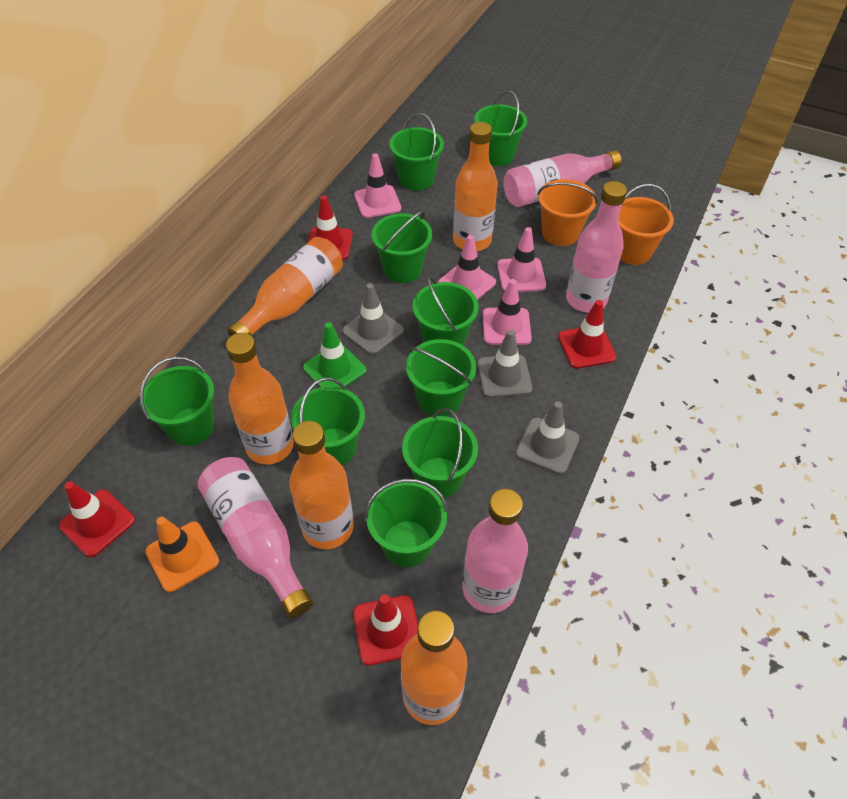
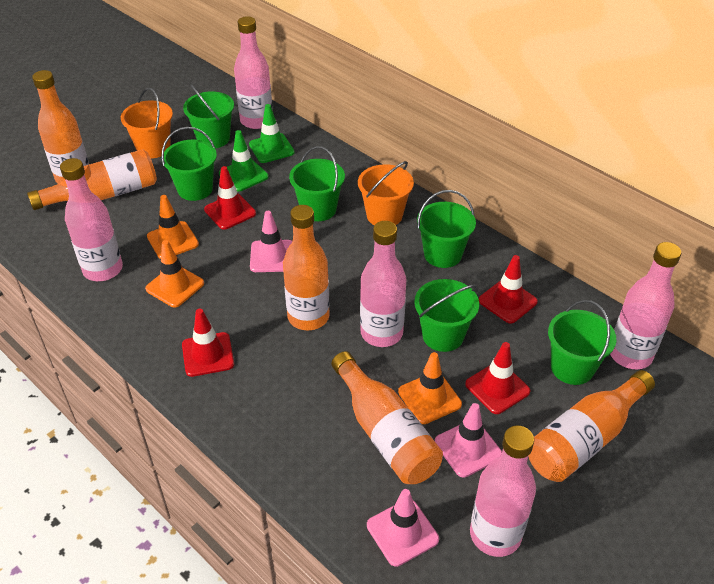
green bucket: 9 -> 6
green traffic cone: 1 -> 2
grey traffic cone: 3 -> 0
orange traffic cone: 1 -> 3
pink bottle: 4 -> 5
pink traffic cone: 4 -> 3

